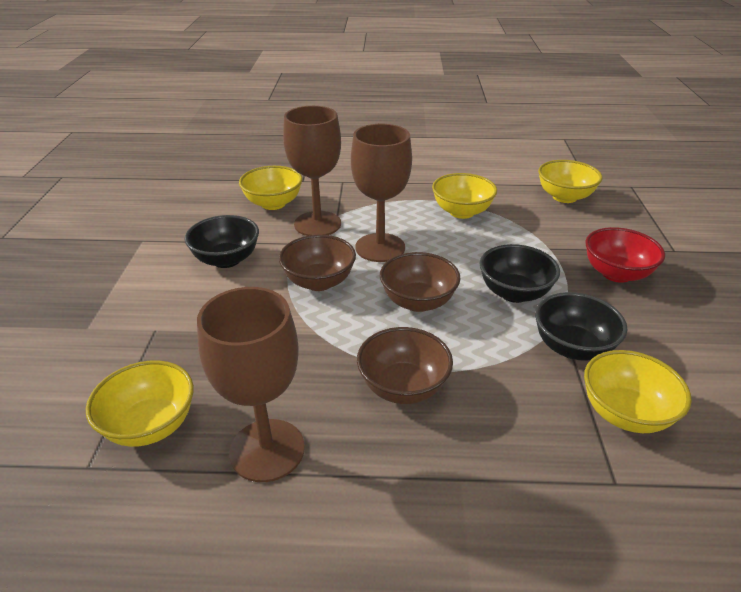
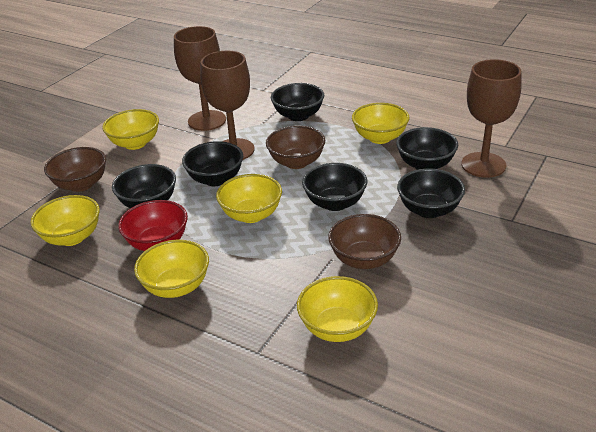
black bowl: 3 -> 6
yellow bowl: 5 -> 6

